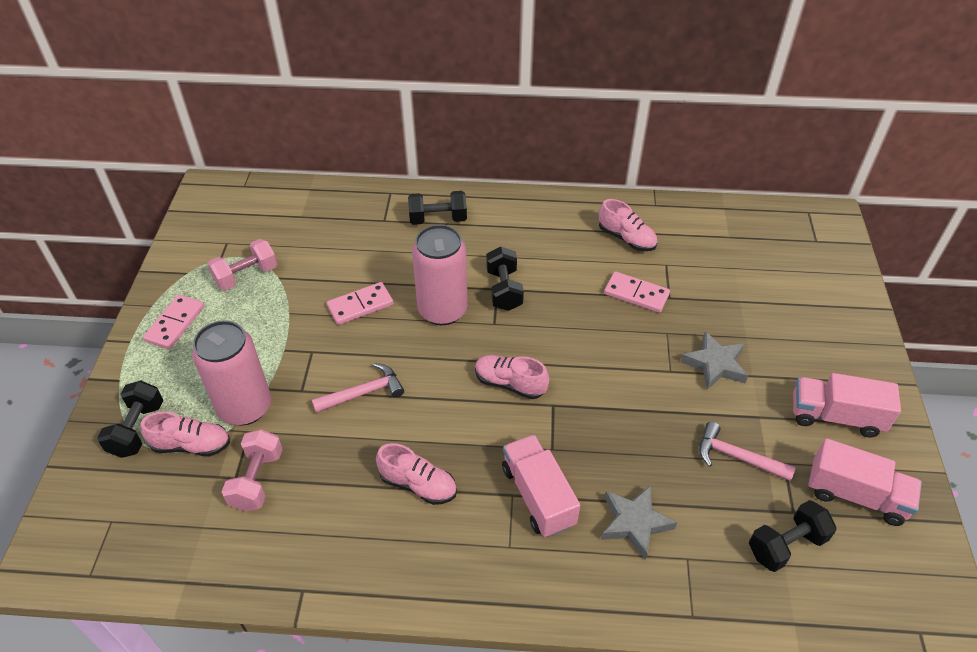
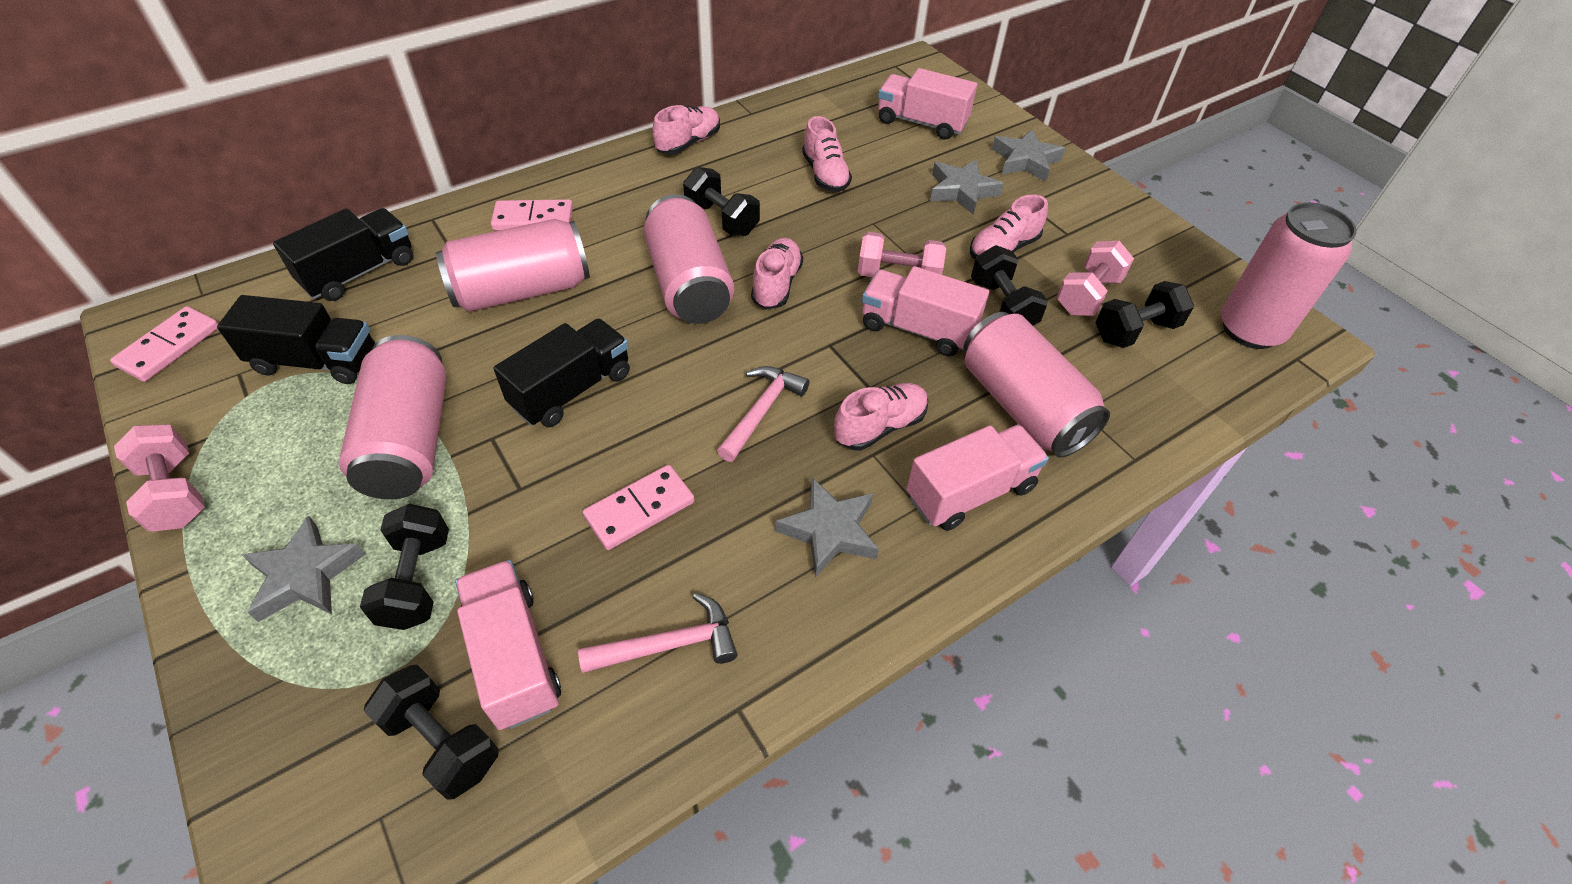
black dumbbell: 4 -> 5
black truck: 0 -> 3
grey star: 2 -> 4
pink can: 2 -> 5
pink dumbbell: 2 -> 3
pink shoe: 4 -> 5
pink truck: 3 -> 4

